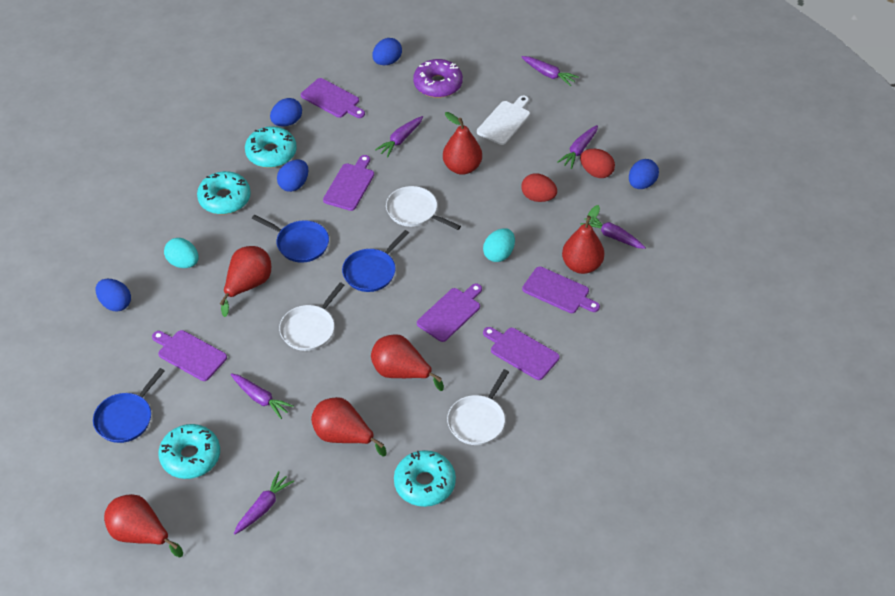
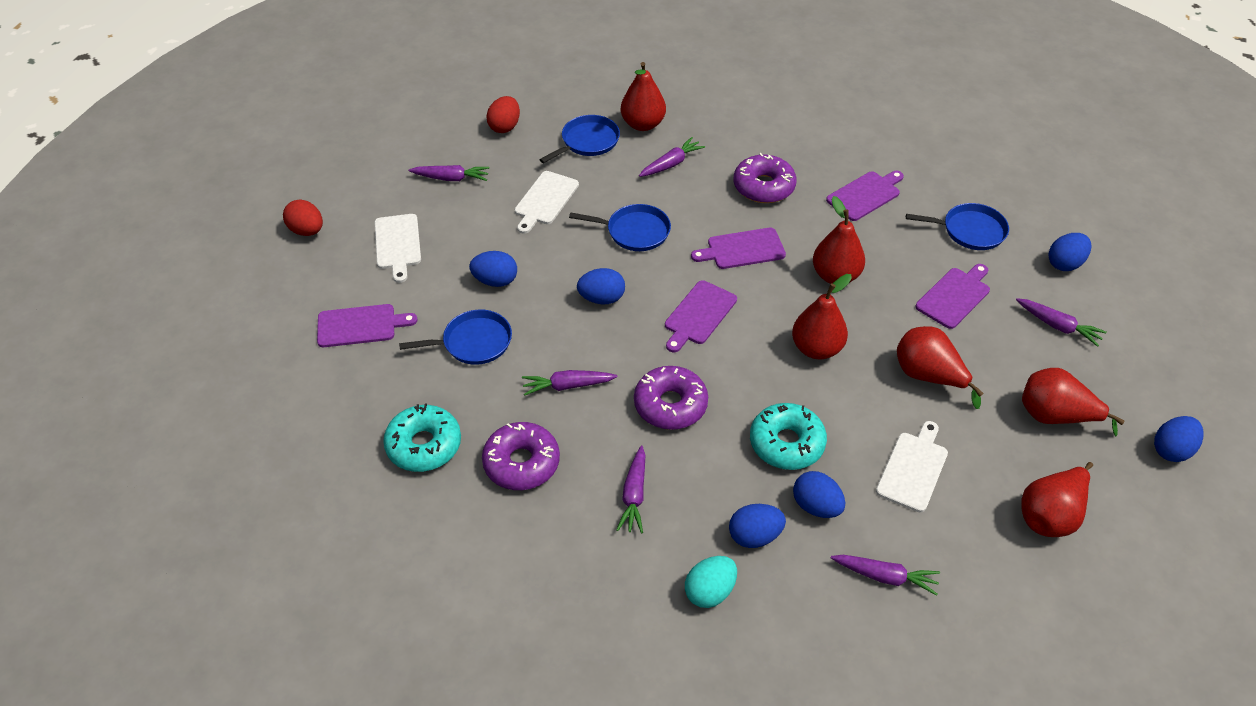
blue egg: 5 -> 6
blue pan: 3 -> 4
purple cutting board: 6 -> 5
purple donut: 1 -> 3
turquoise donut: 4 -> 2
turquoise egg: 2 -> 1
white cutting board: 1 -> 3
white pan: 3 -> 0

